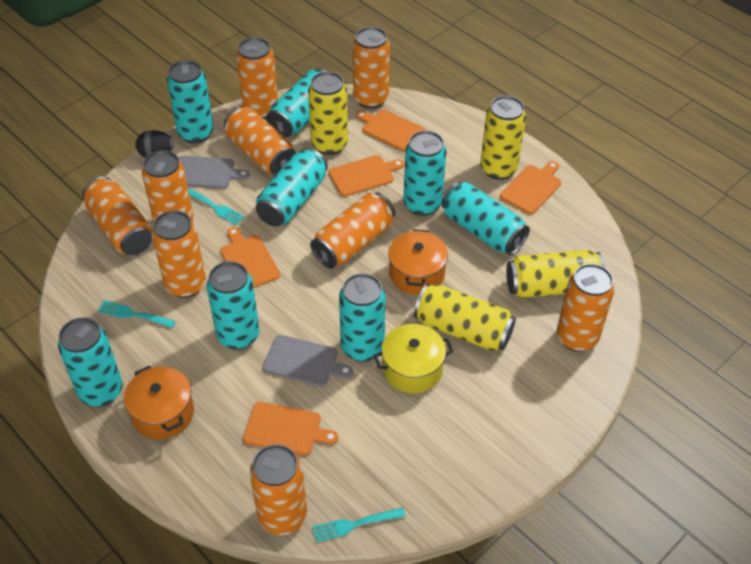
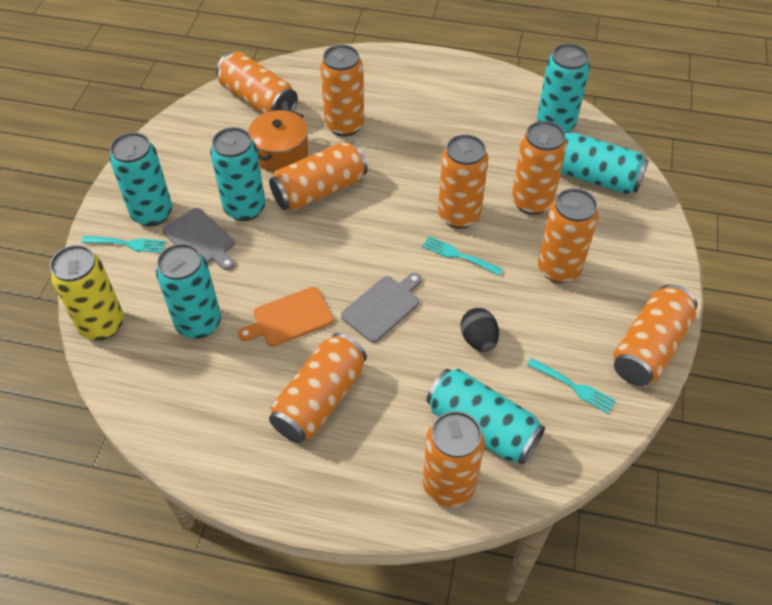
orange cutting board: 5 -> 1
orange pot: 2 -> 1
turquoise can: 8 -> 6
yellow can: 4 -> 1
yellow pot: 1 -> 0

